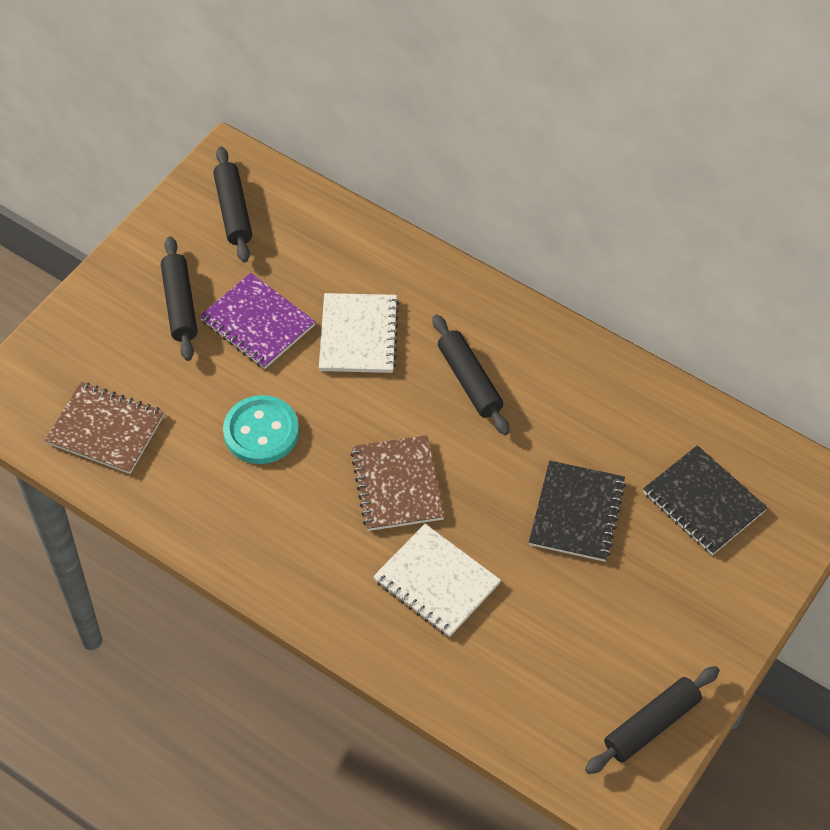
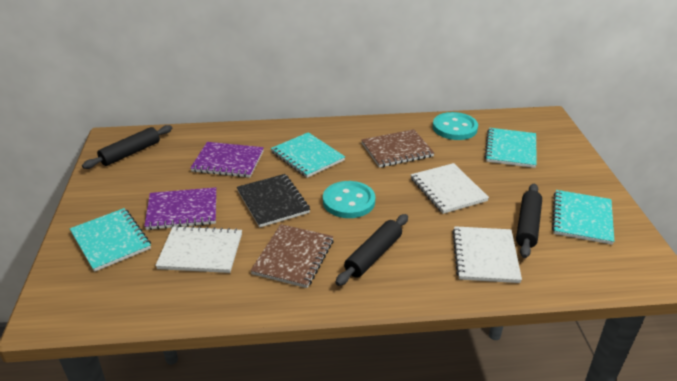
black notebook: 2 -> 1
black rolling pin: 4 -> 3
purple notebook: 1 -> 2
turquoise button: 1 -> 2
turquoise notebook: 0 -> 4
white notebook: 2 -> 3

